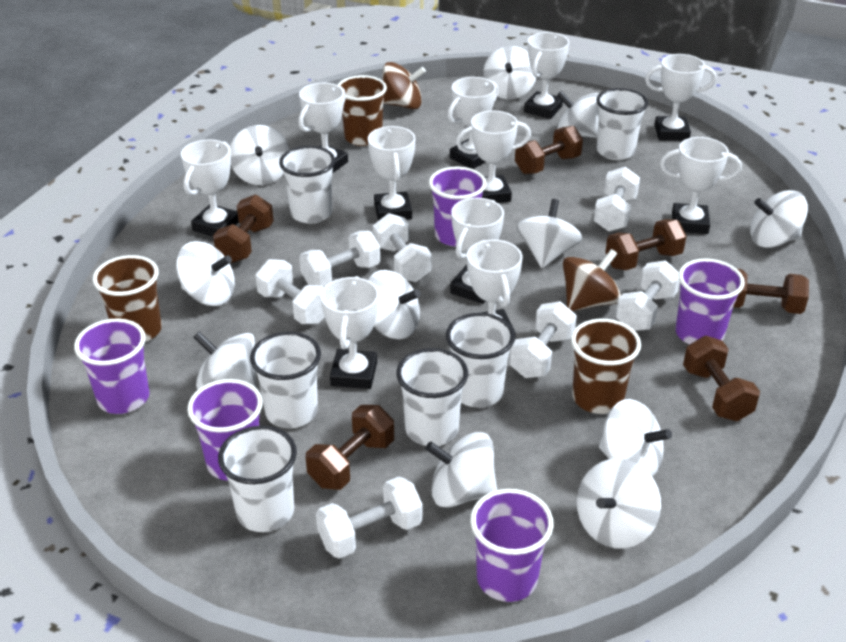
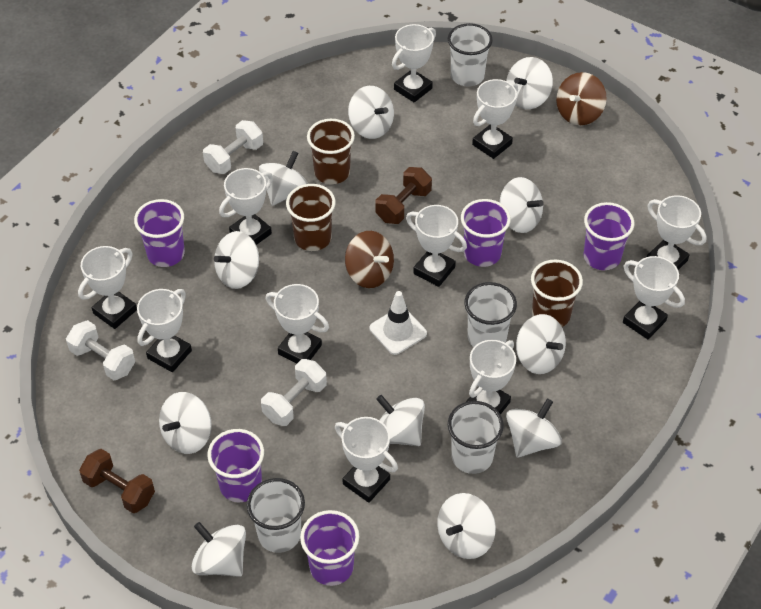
brown dumbbell: 6 -> 2
white cup: 6 -> 4
white dumbbell: 7 -> 3
white traffic cone: 0 -> 1

